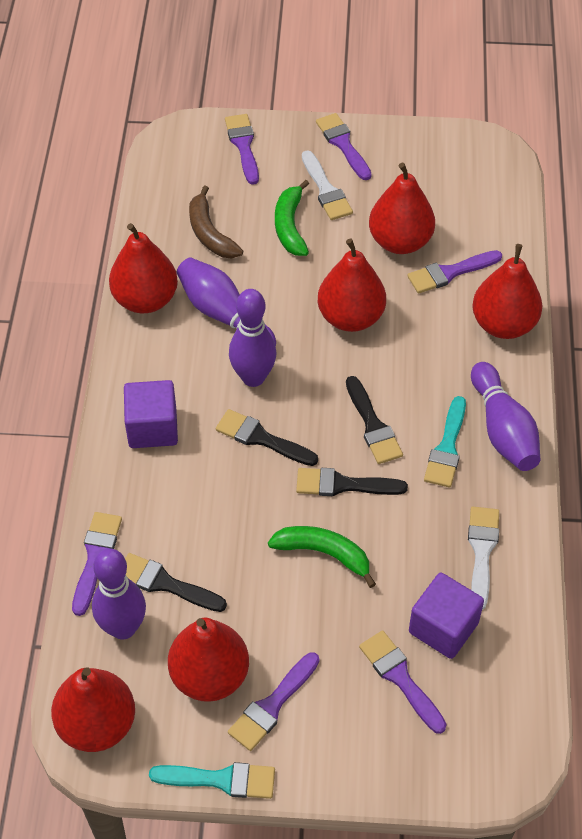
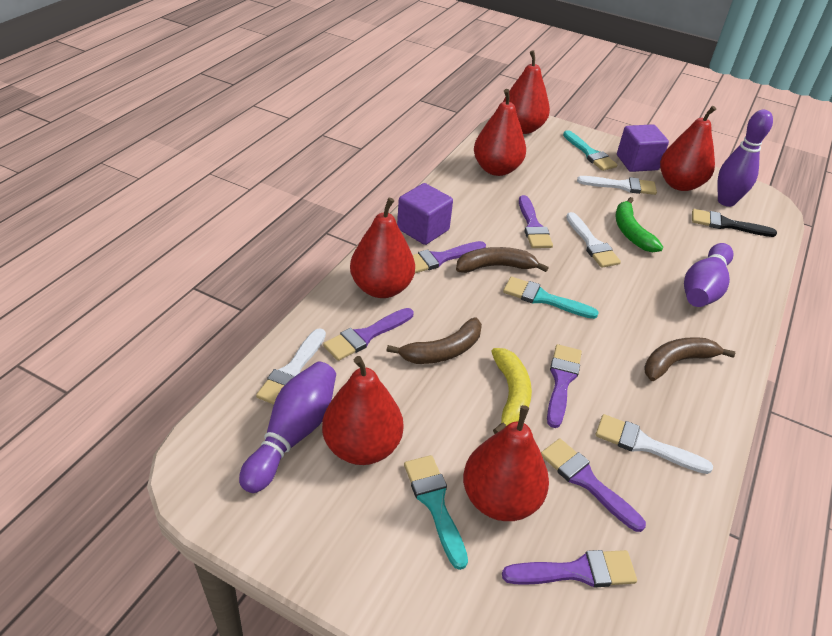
black brush: 4 -> 1
brown banana: 1 -> 3
green banana: 2 -> 1
purple bowling pin: 4 -> 3
turquoise brush: 2 -> 3
white brush: 2 -> 4
yellow banana: 0 -> 1

